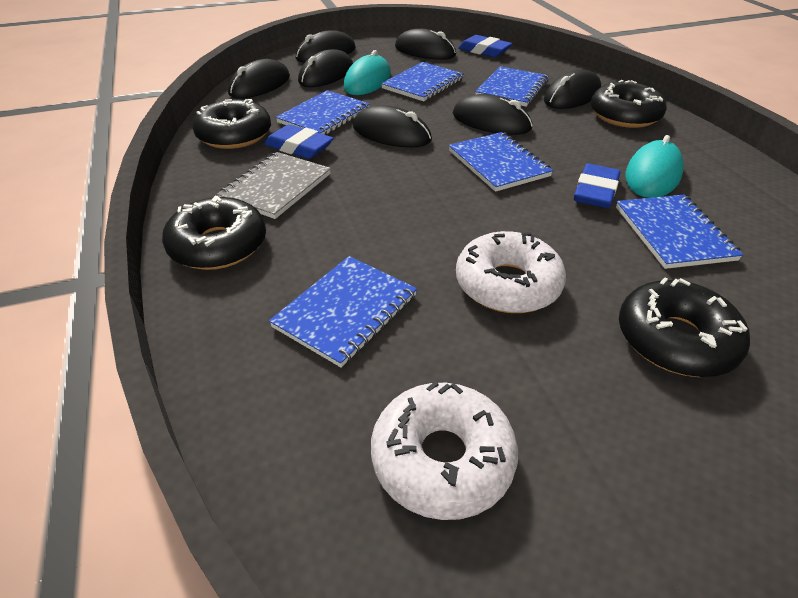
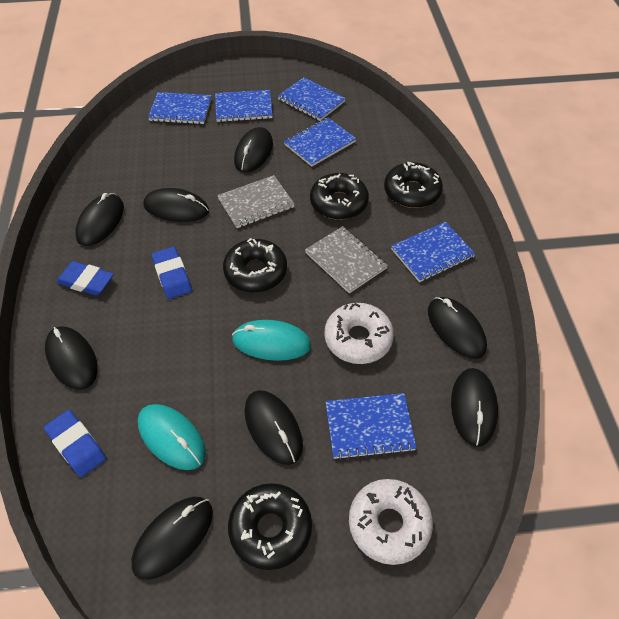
black mouse: 7 -> 8
grey notebook: 1 -> 2

